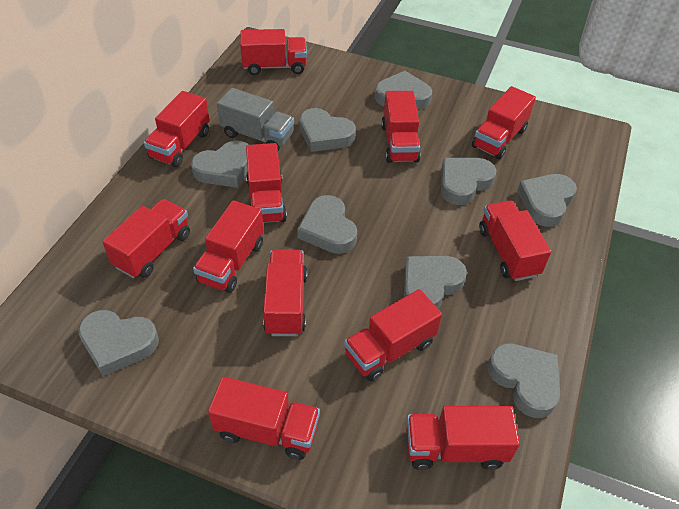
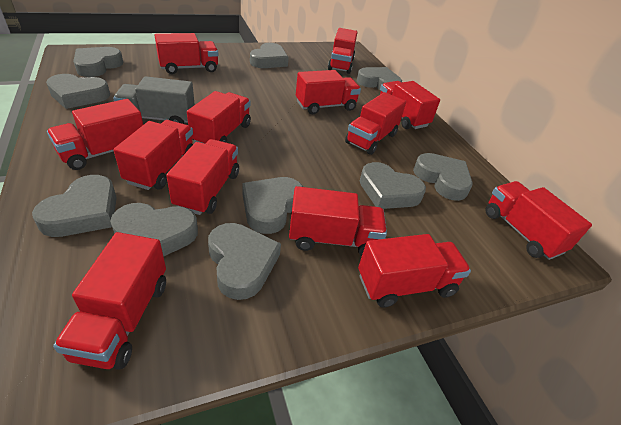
grey heart: 9 -> 10
red truck: 12 -> 13

